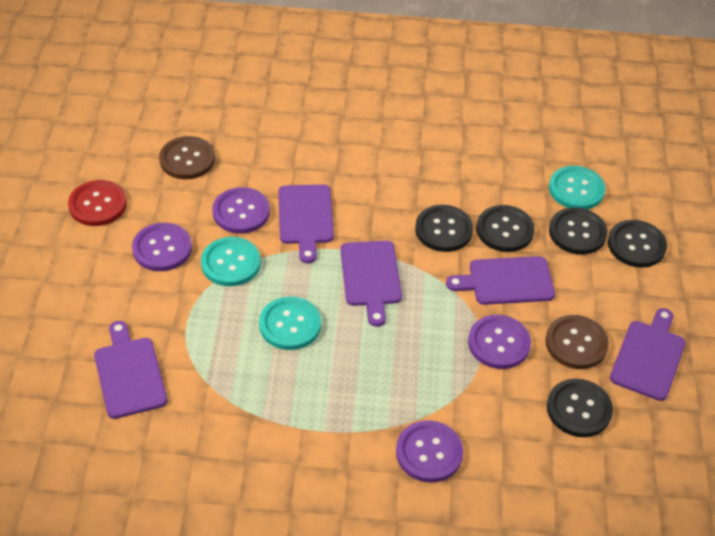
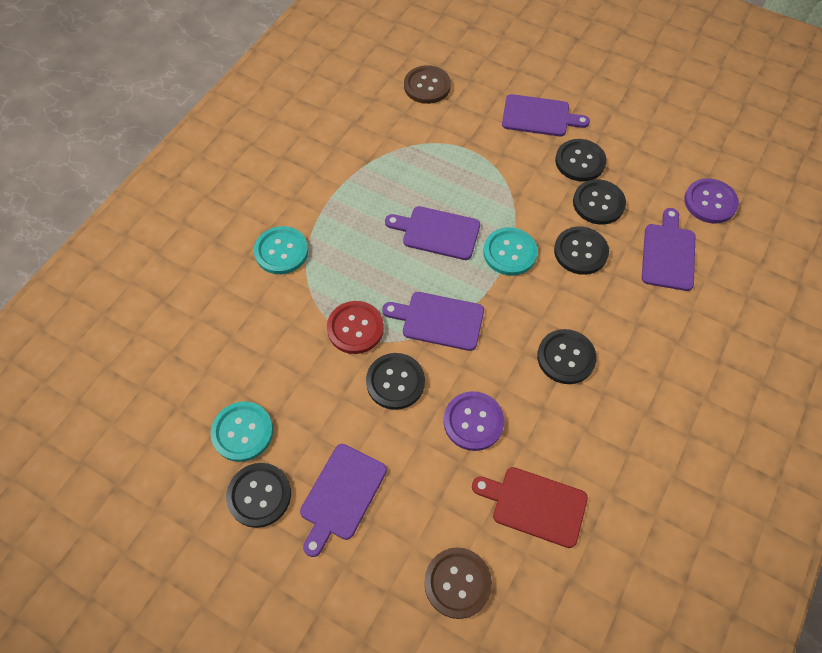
black button: 5 -> 6
purple button: 4 -> 2
red cutting board: 0 -> 1

